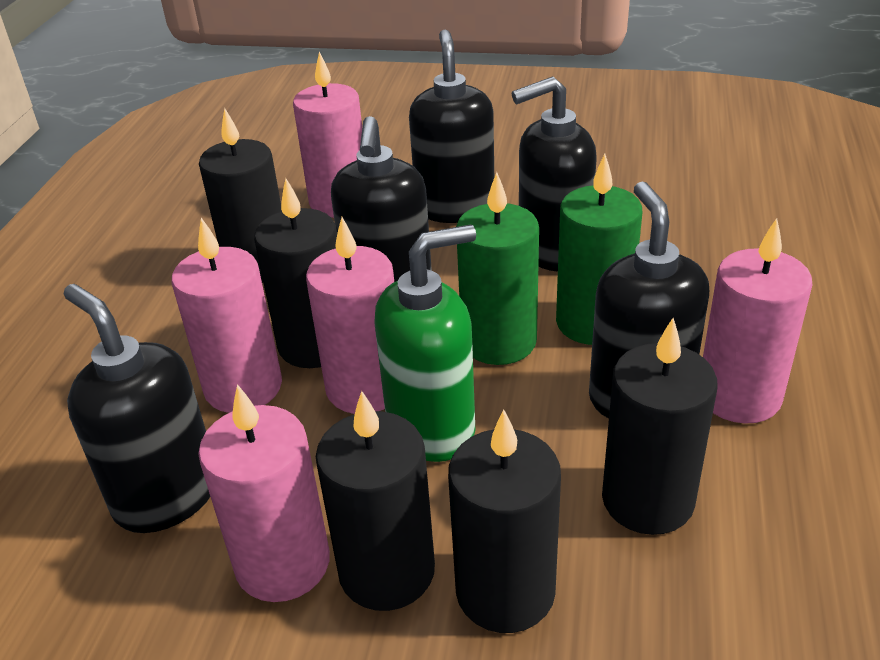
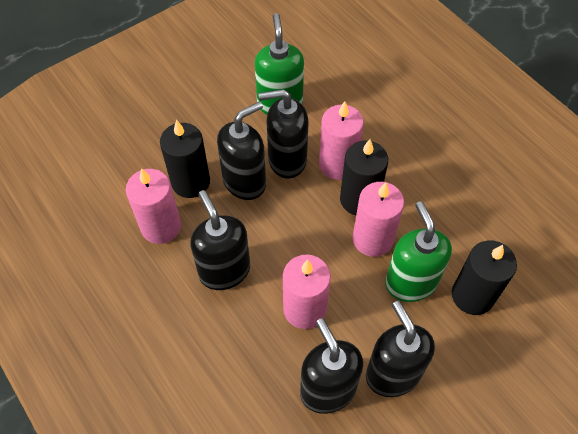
black candle: 5 -> 3
green candle: 2 -> 0
green soap dispenser: 1 -> 2
pink candle: 5 -> 4

